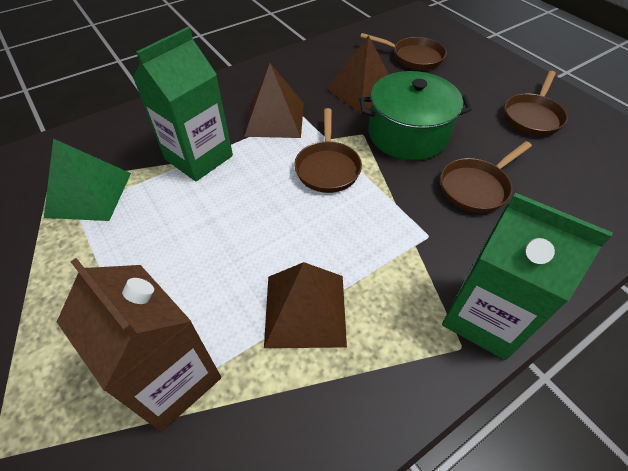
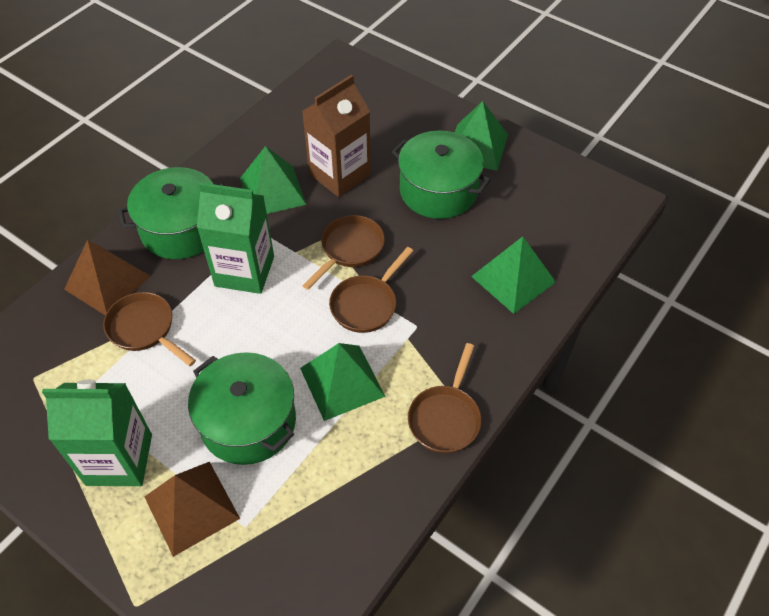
brown pyramid: 3 -> 2
green pot: 1 -> 3
green pyramid: 1 -> 4

